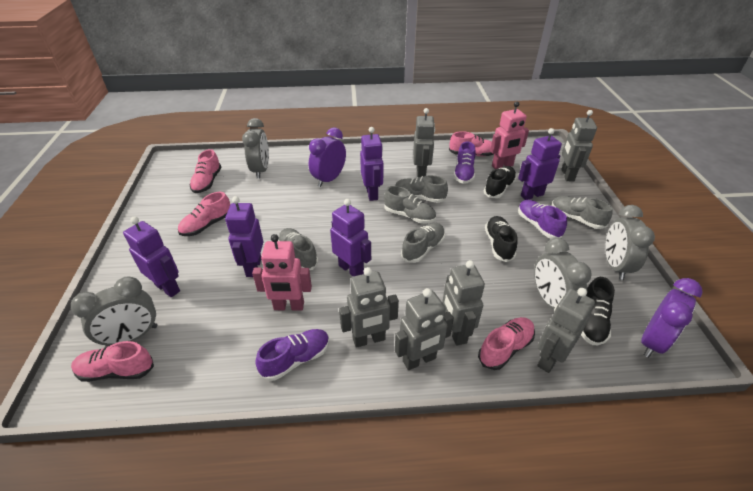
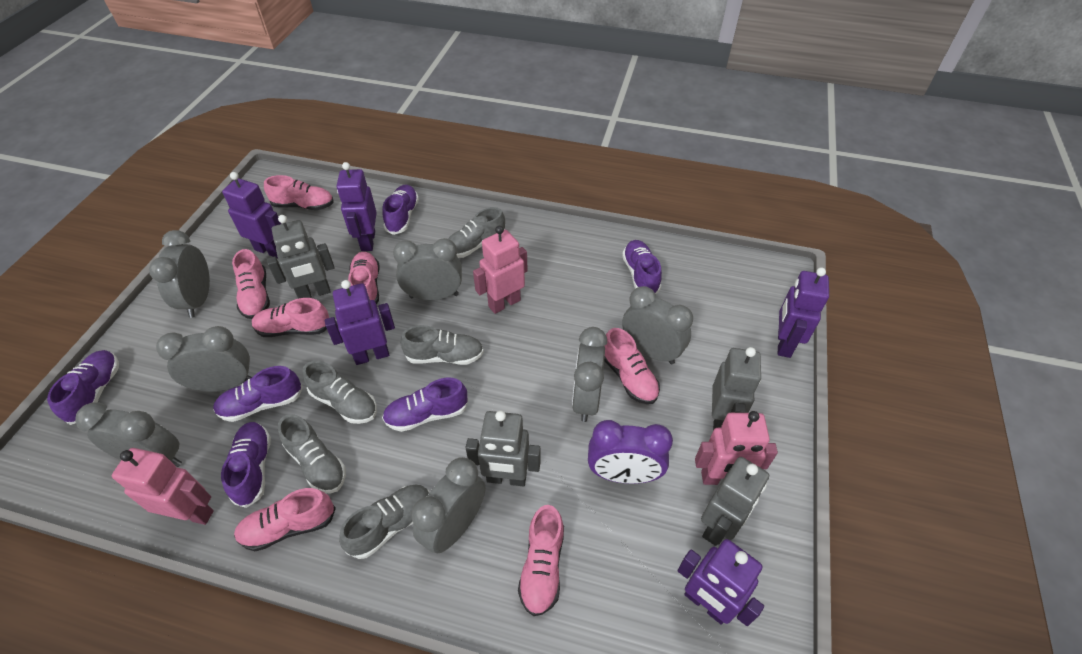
black shoe: 3 -> 0
grey clock: 4 -> 7
grey robot: 6 -> 4
pink robot: 2 -> 3
pink shoe: 5 -> 7
purple clock: 2 -> 1
purple shoe: 3 -> 6

